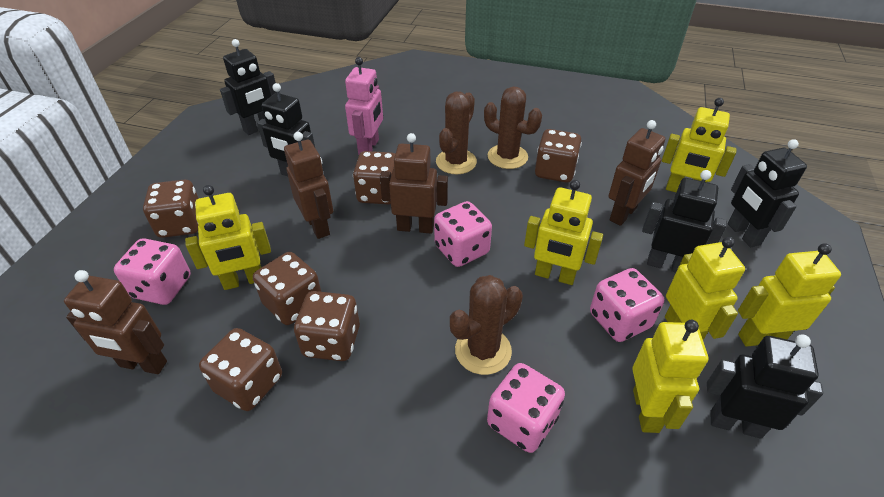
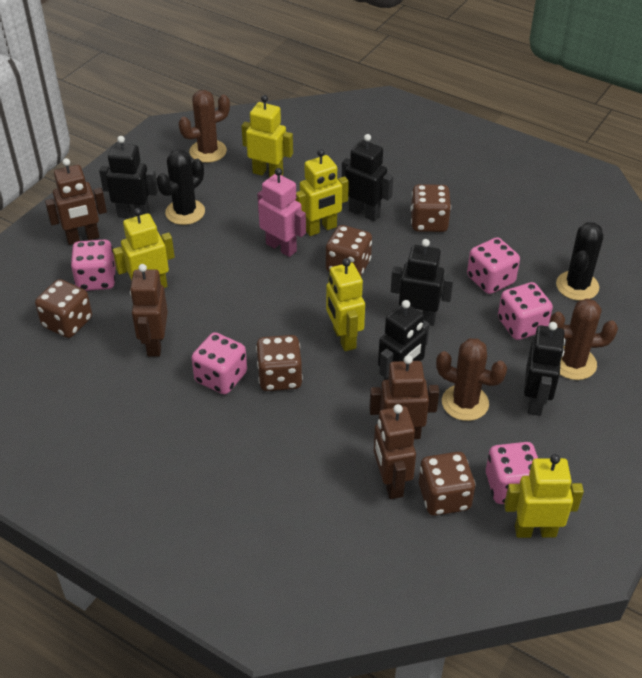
black cactus: 0 -> 2
brown dice: 6 -> 5
pink dice: 4 -> 5
yellow robot: 6 -> 5

